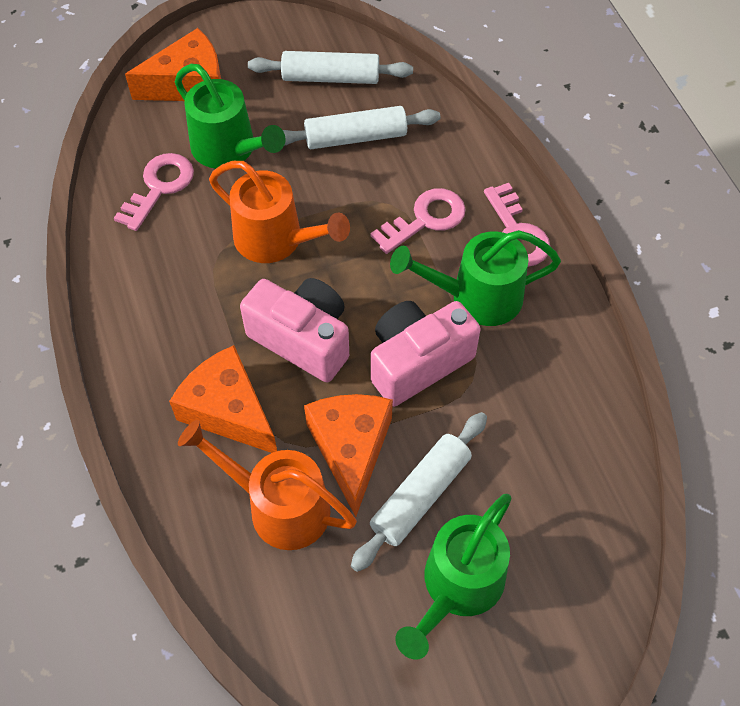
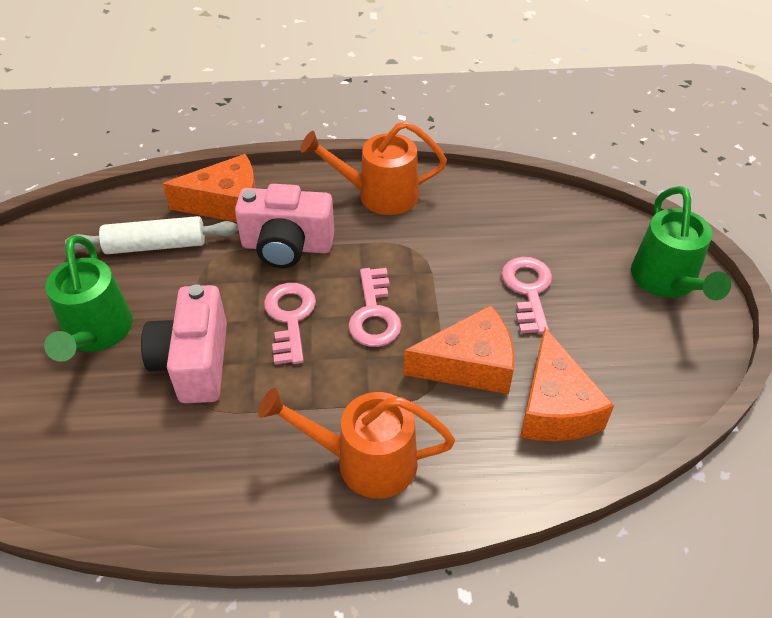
green watering can: 3 -> 2
white rolling pin: 3 -> 1

